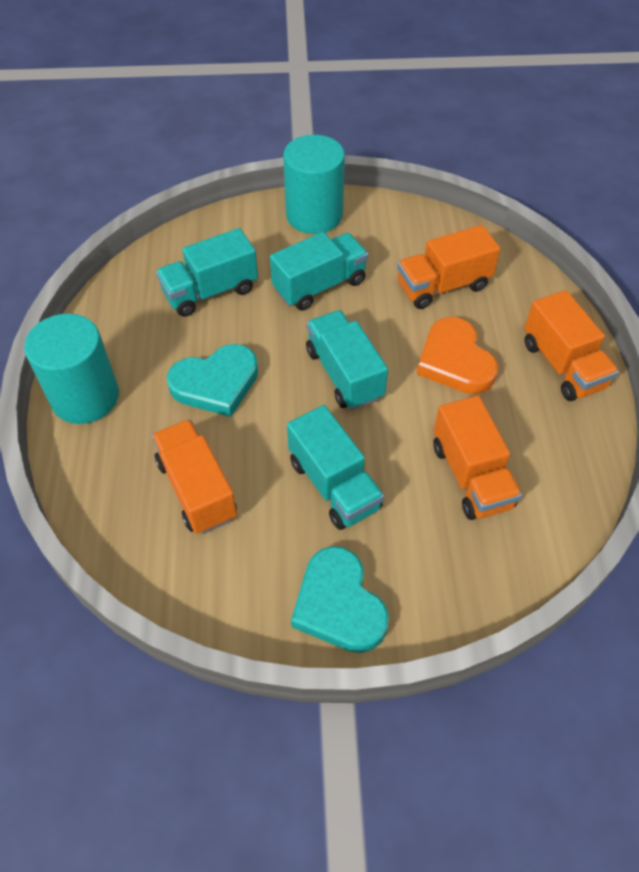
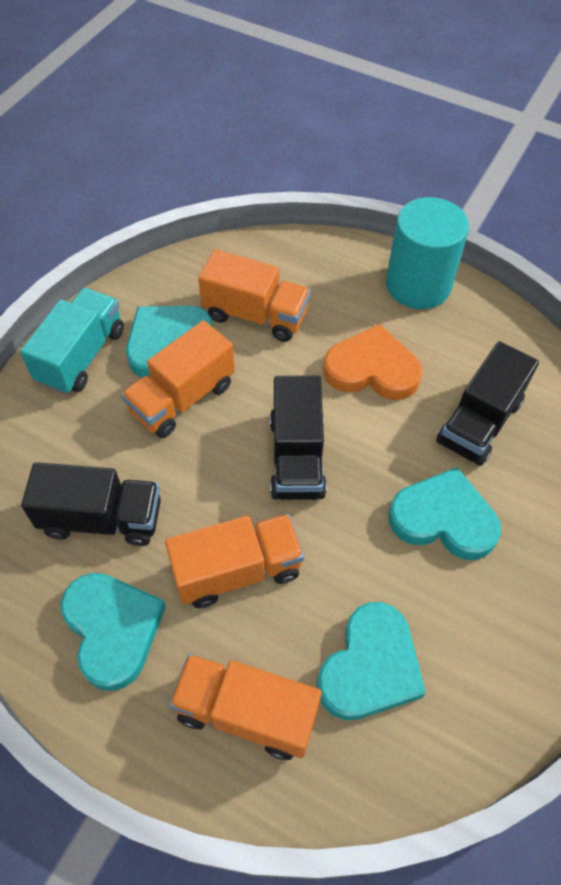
black truck: 0 -> 3
turquoise cylinder: 2 -> 1
turquoise heart: 2 -> 4
turquoise truck: 4 -> 1

